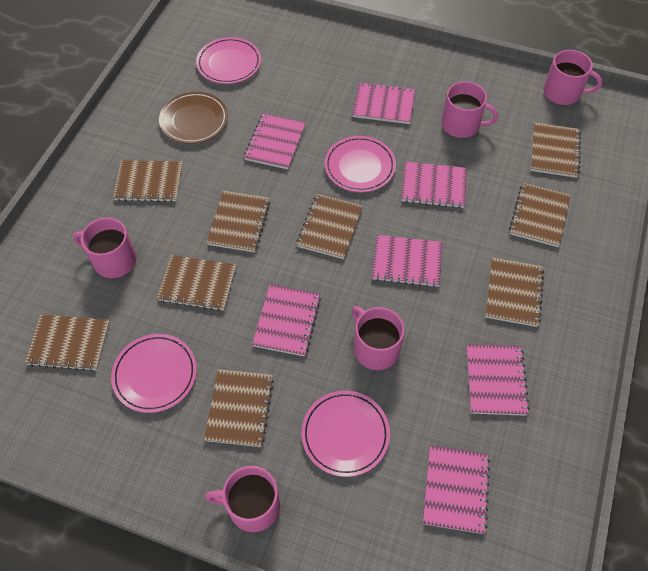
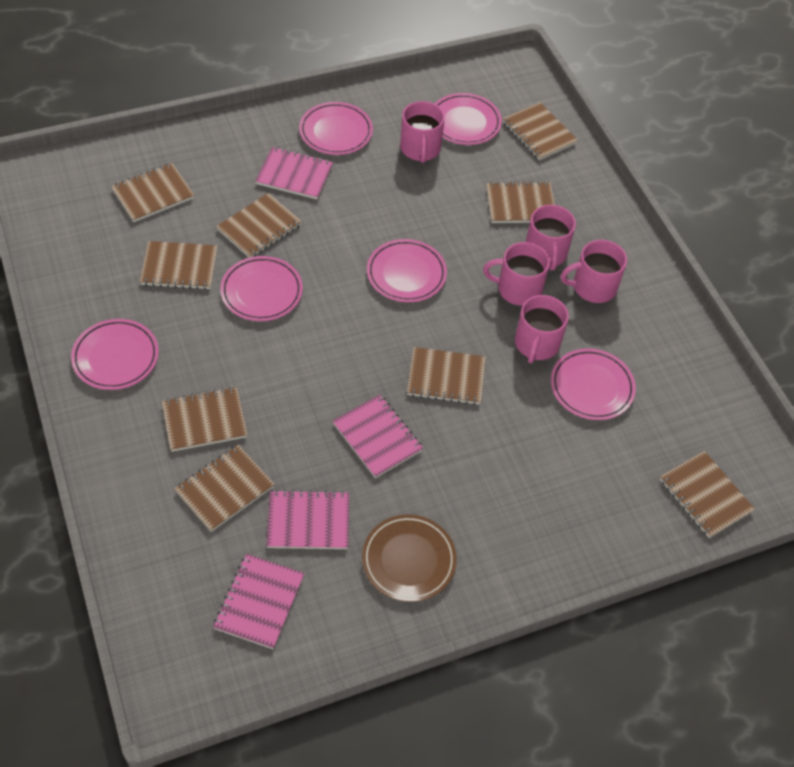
pink notebook: 7 -> 4
pink plate: 4 -> 6

